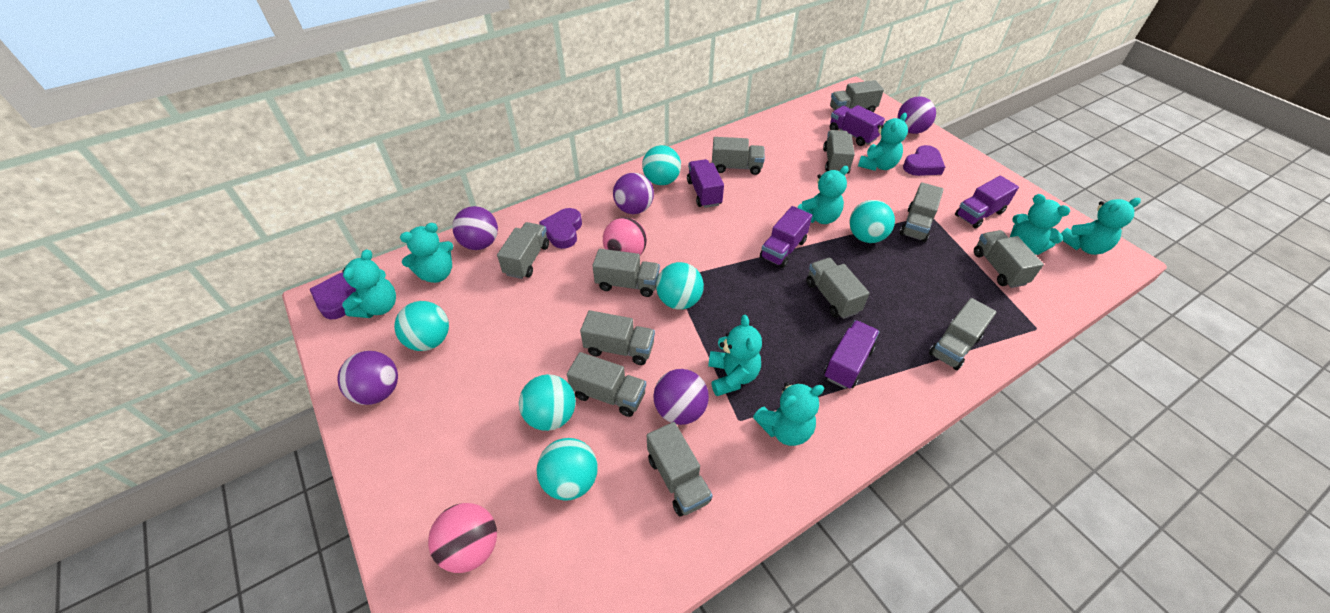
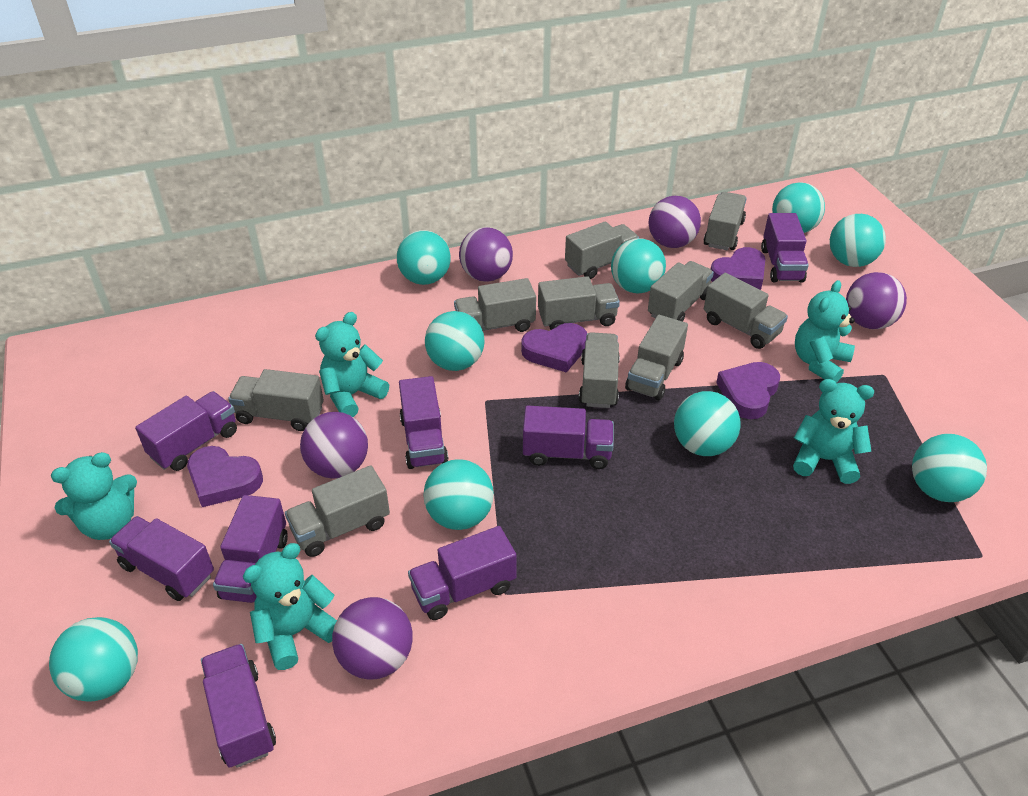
grey truck: 12 -> 10
pink ball: 2 -> 0
purple heart: 3 -> 4
purple truck: 5 -> 8
turquoise ball: 6 -> 9
turquoise teddy bear: 8 -> 5

